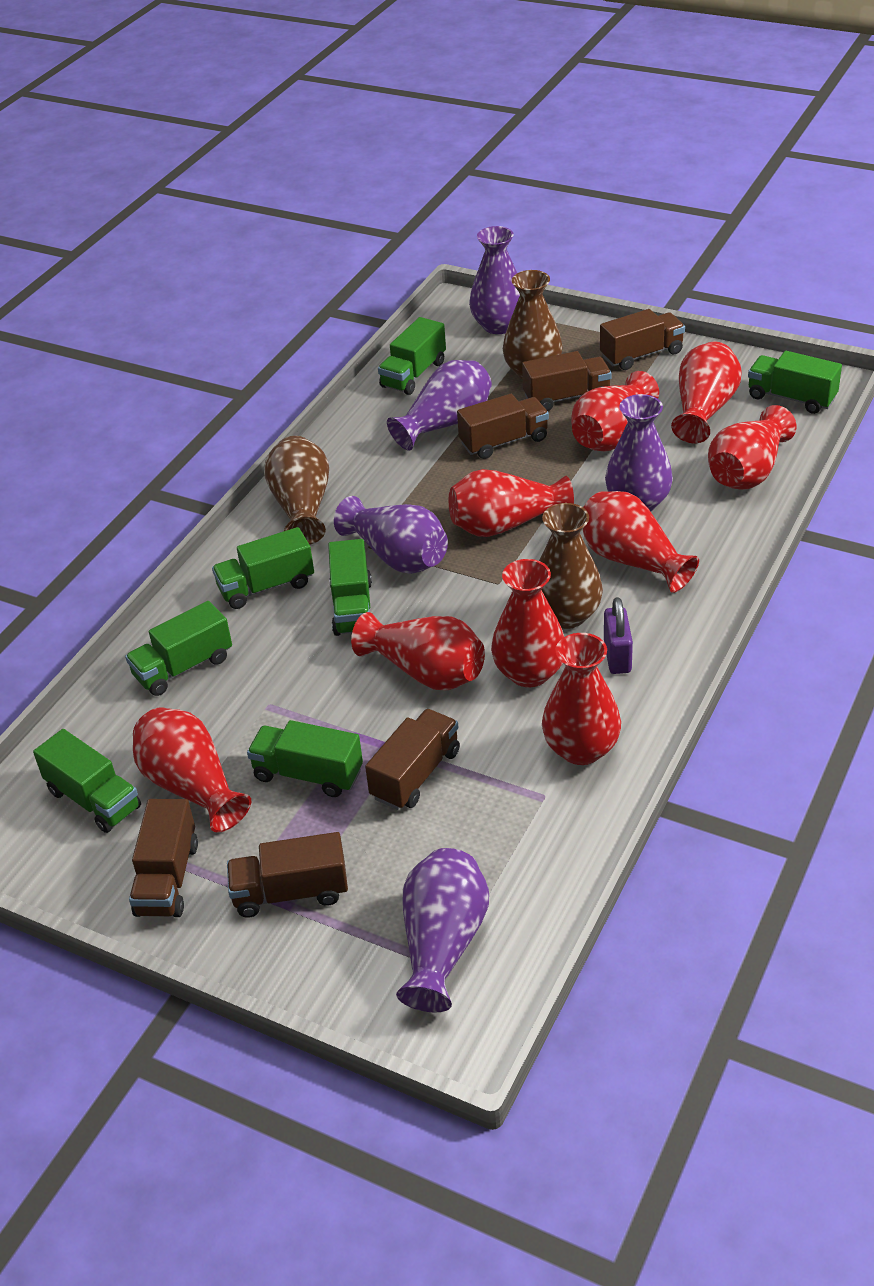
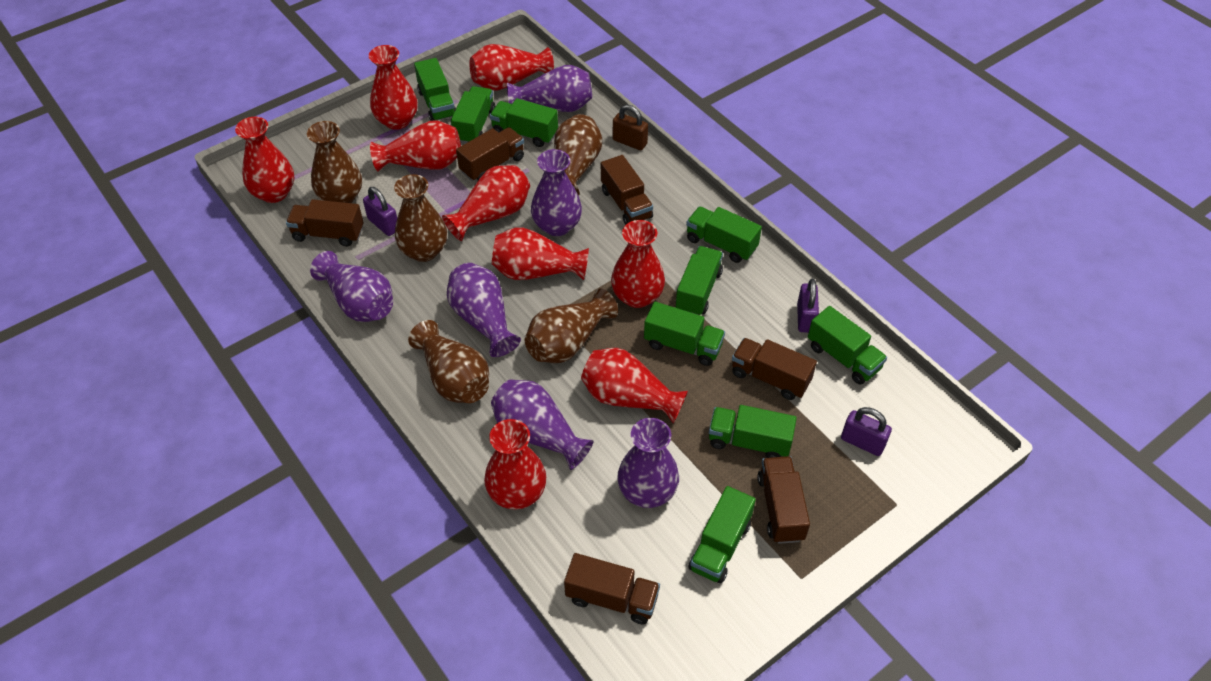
brown padlock: 0 -> 1
brown vase: 3 -> 5
green truck: 7 -> 9
purple padlock: 1 -> 3
purple vase: 5 -> 6

